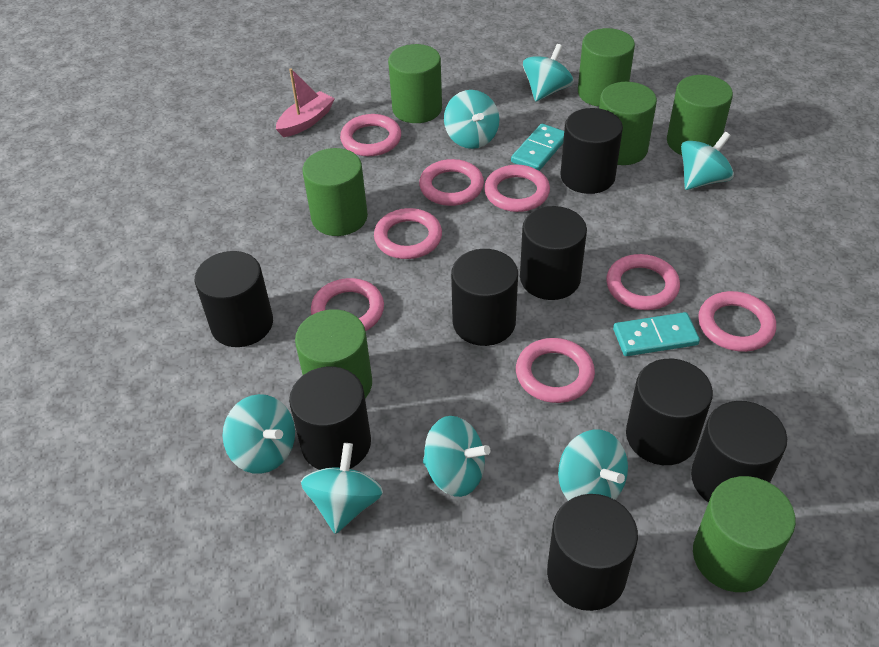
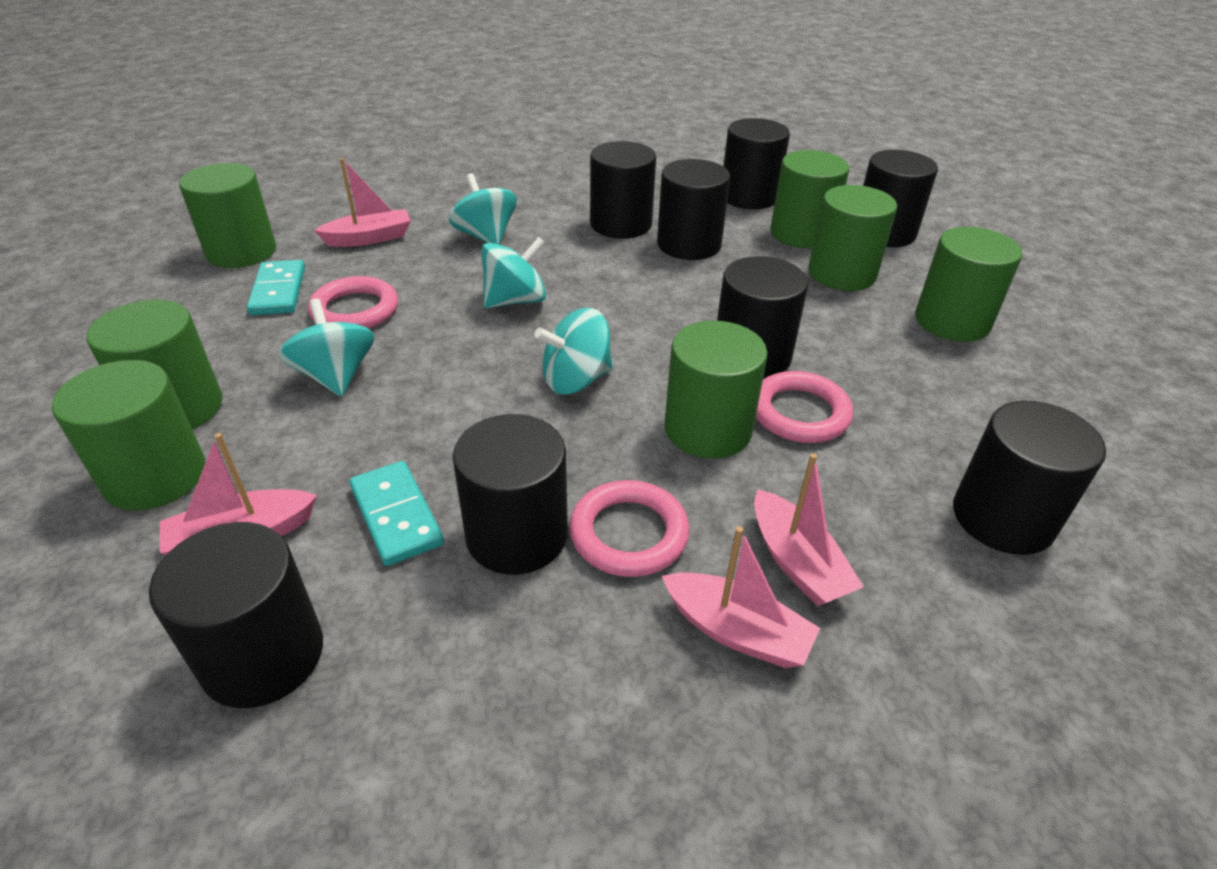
pink boat: 1 -> 4
pink ring: 8 -> 3
turquoise spinning top: 7 -> 4

